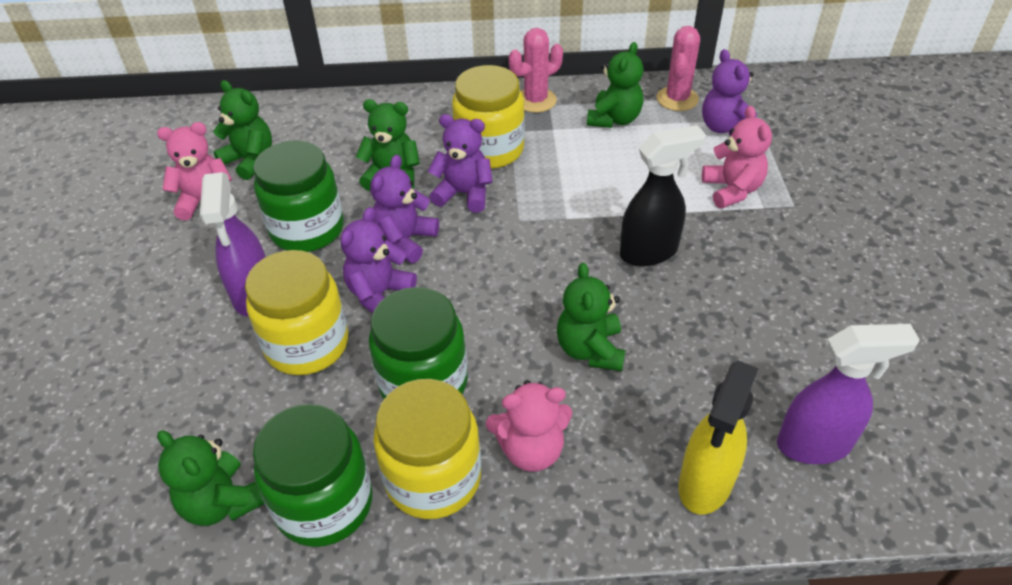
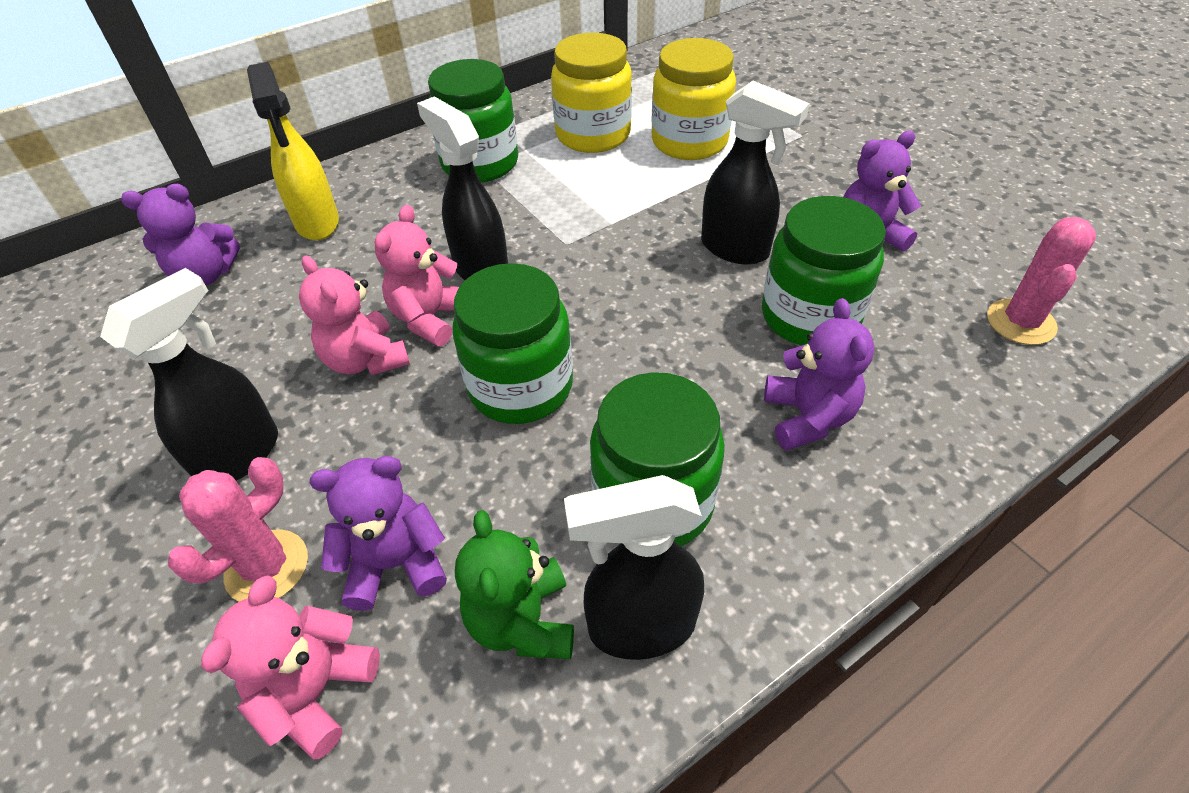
black spray bottle: 1 -> 4
green jar: 3 -> 4
green teddy bear: 5 -> 1
purple spray bottle: 2 -> 0
yellow jar: 3 -> 2

